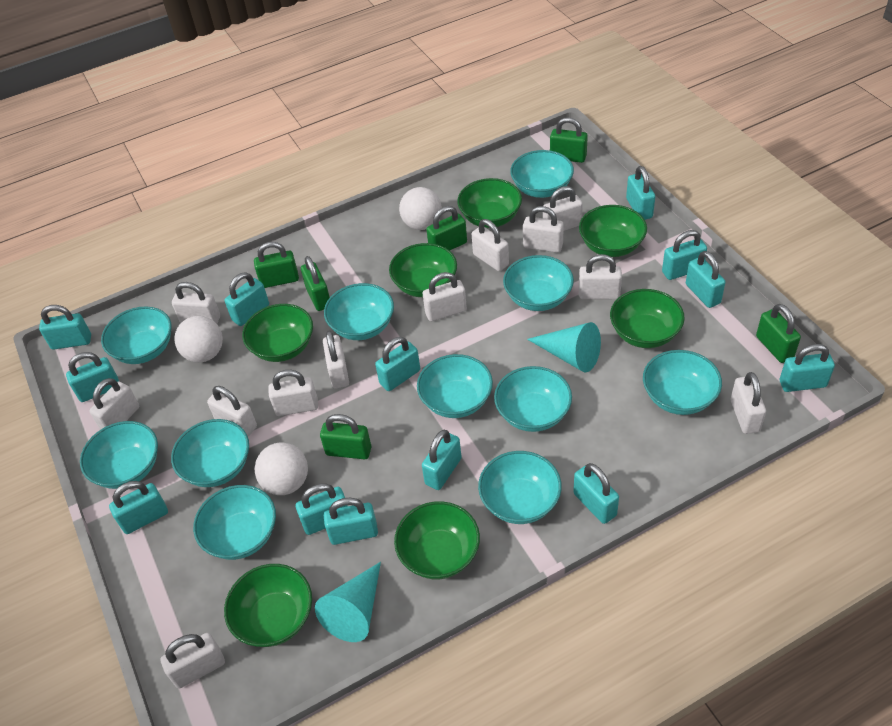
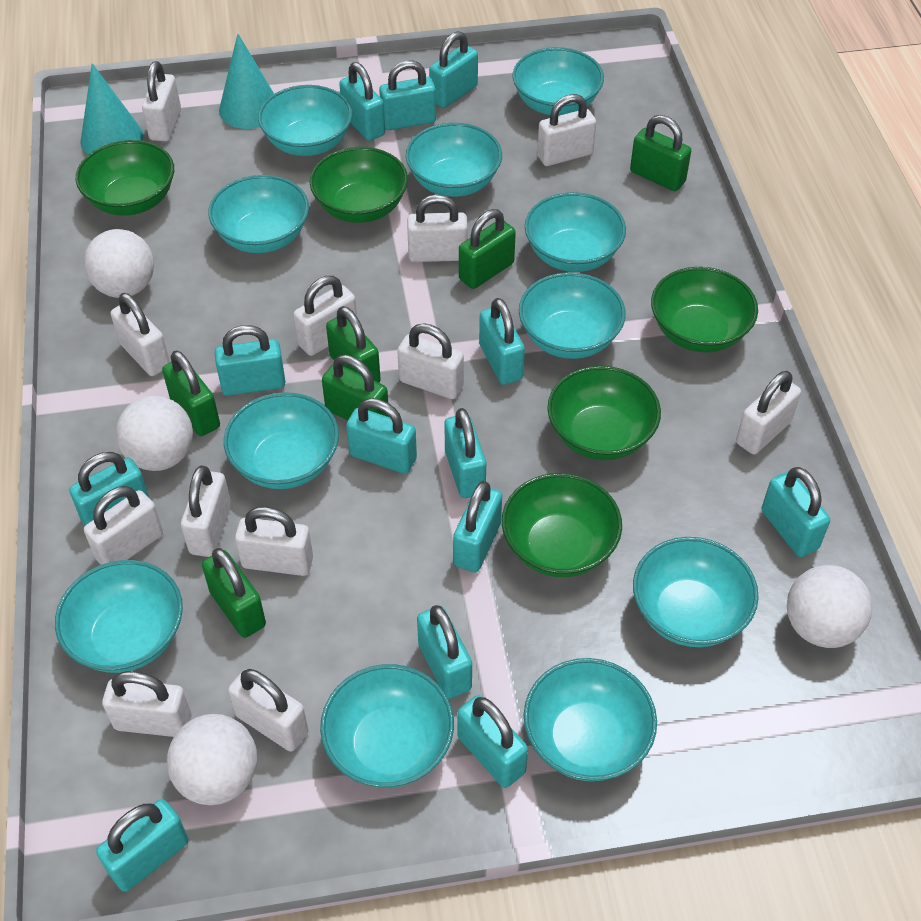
green bowl: 7 -> 5
white ball: 3 -> 4

